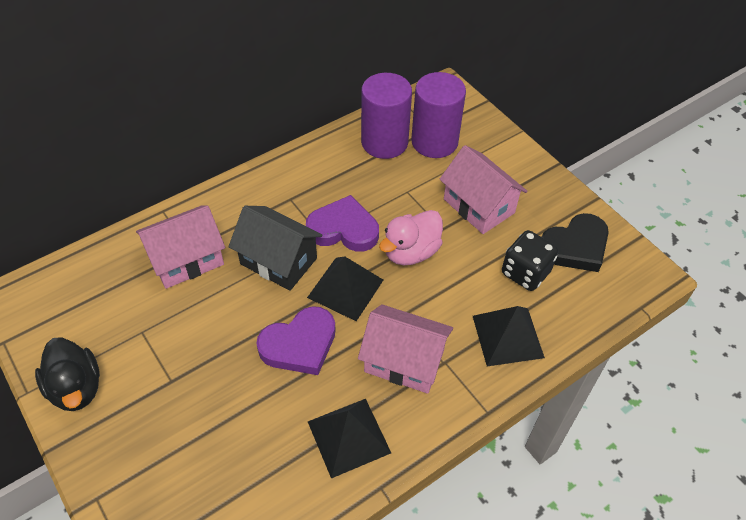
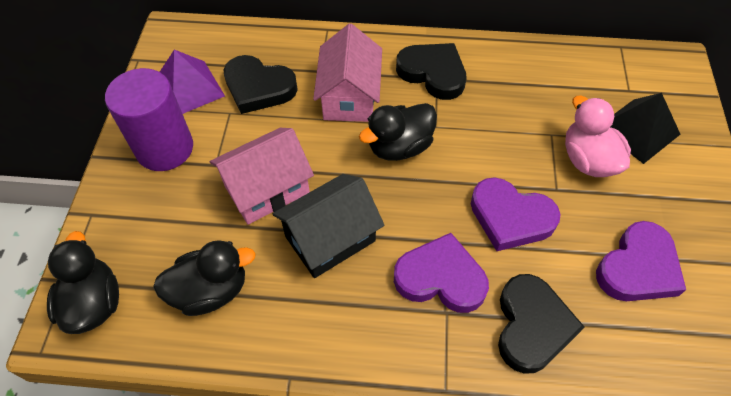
black dice: 1 -> 0
black duck: 1 -> 3
black heart: 1 -> 3
black pyramid: 3 -> 1
pink house: 3 -> 2
purple cylinder: 2 -> 1
purple heart: 2 -> 3
purple pyramid: 0 -> 1

